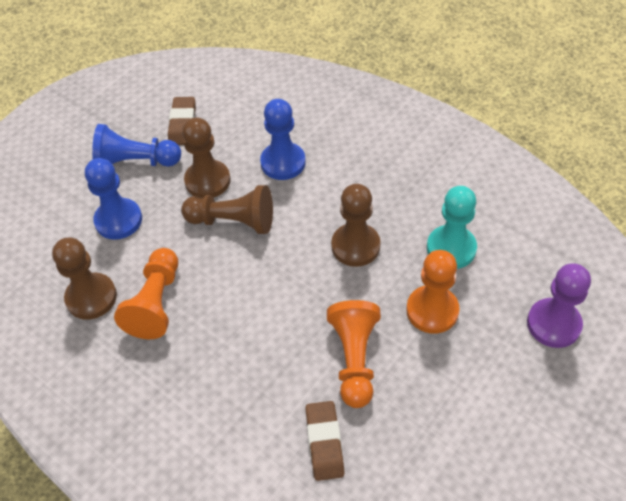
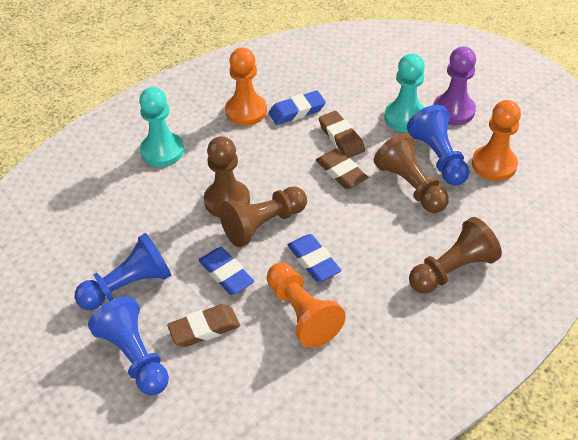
blue eraser: 0 -> 3
brown eraser: 2 -> 3
turquoise pawn: 1 -> 2

